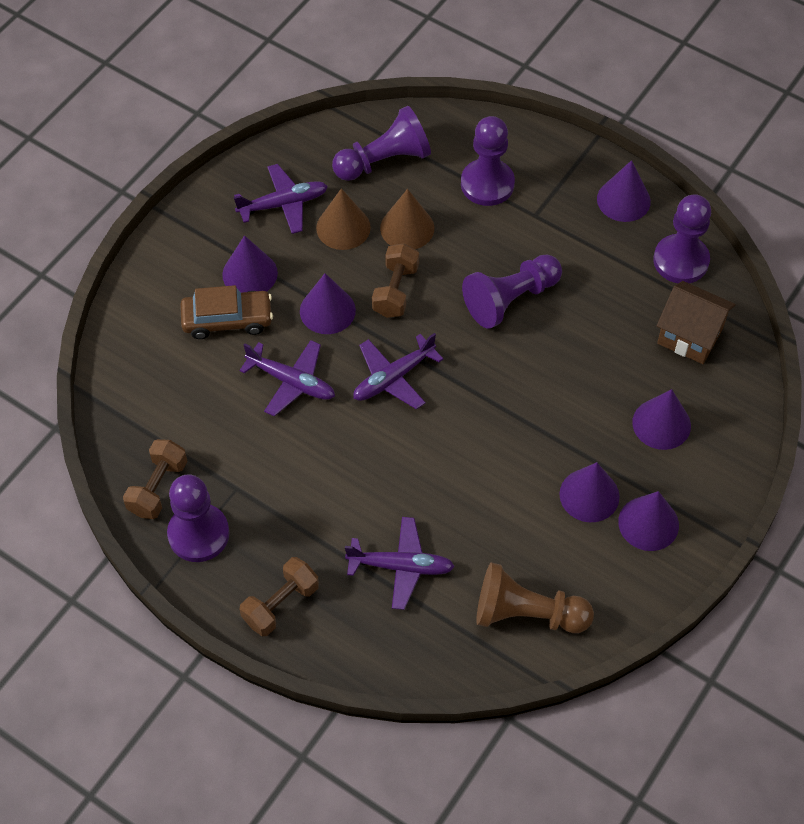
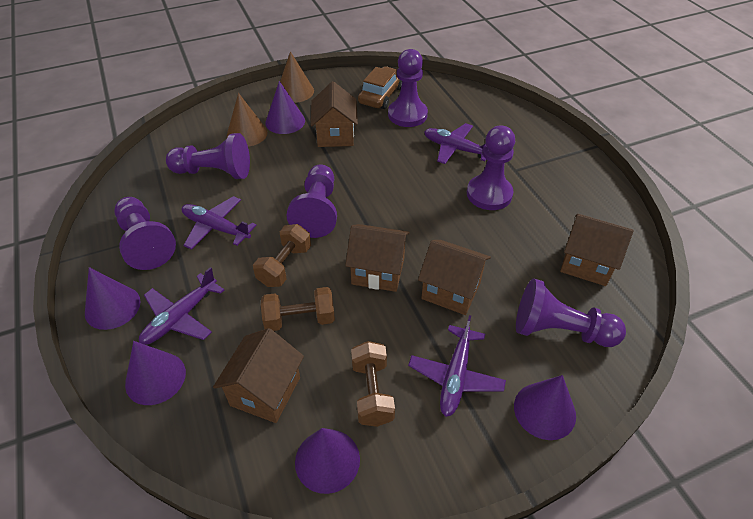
brown house: 1 -> 5
brown pawn: 1 -> 0
purple cone: 6 -> 5
purple pawn: 5 -> 6

